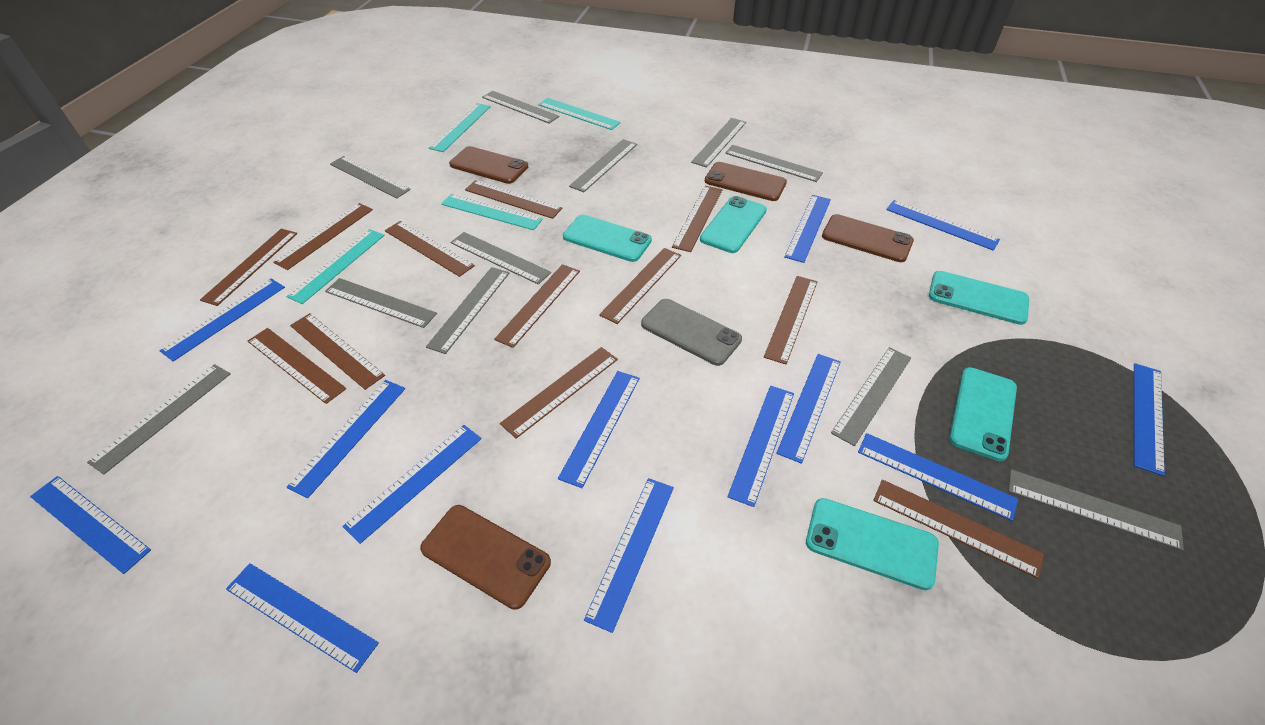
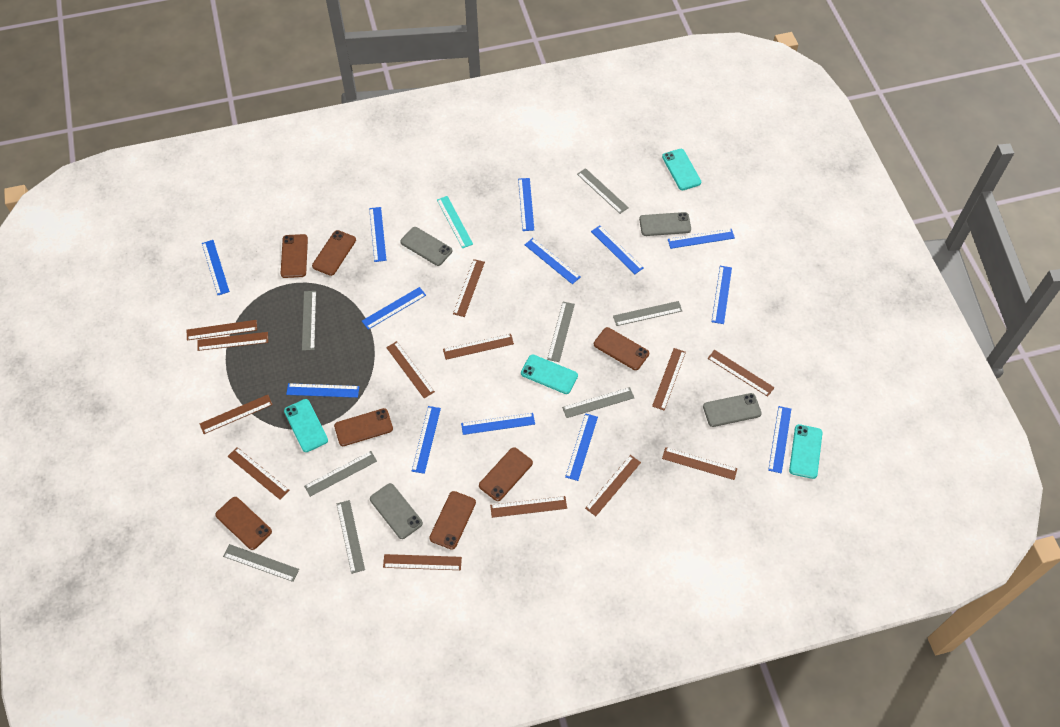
brown phone: 4 -> 7
brown ruler: 12 -> 13
grey phone: 1 -> 4
grey ruler: 11 -> 8
turquoise phone: 5 -> 4
turquoise ruler: 4 -> 1

